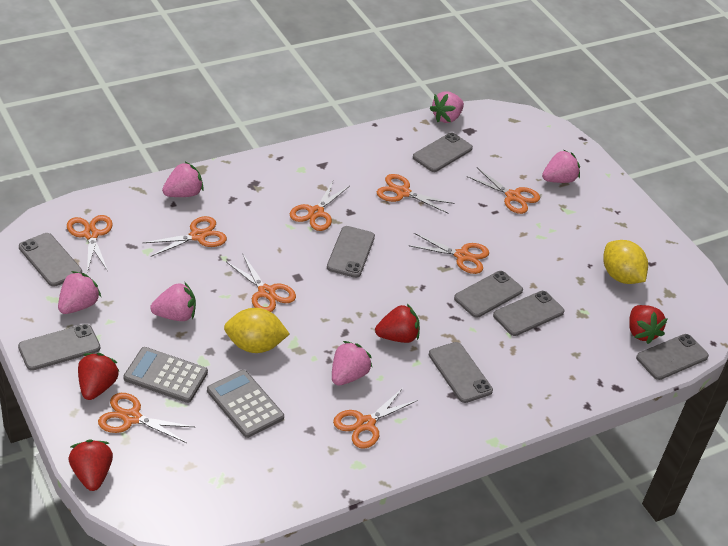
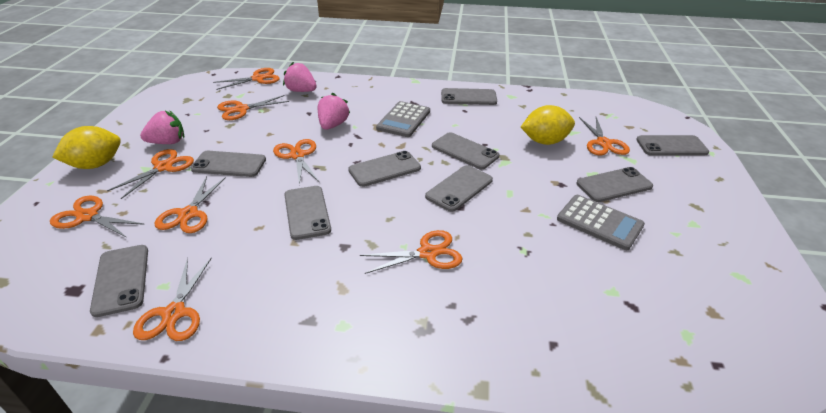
grey phone: 8 -> 9
pink strawberry: 6 -> 3
red strawberry: 4 -> 0

